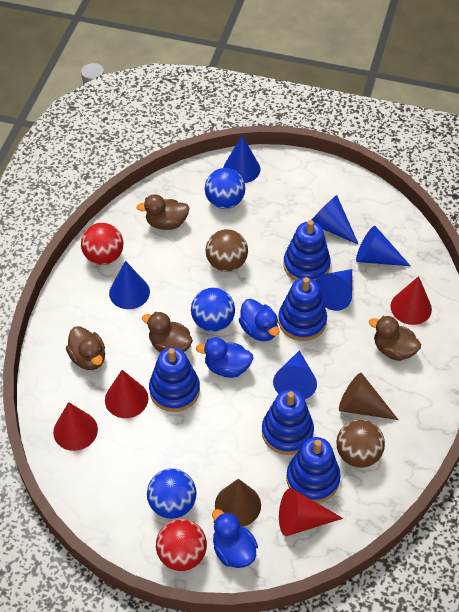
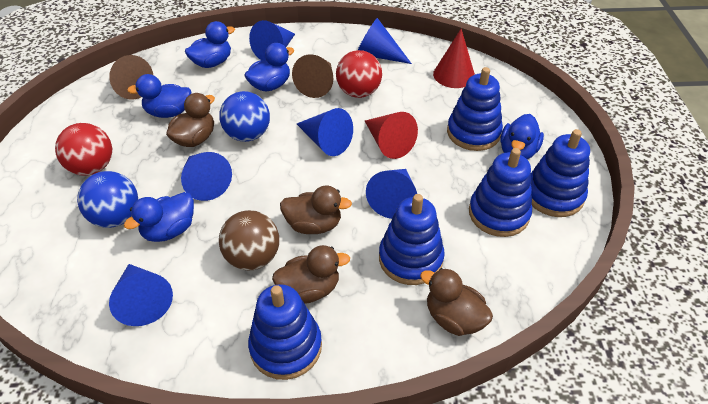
blue ball: 3 -> 2
blue duck: 3 -> 5
brown ball: 2 -> 1
red cone: 4 -> 2

